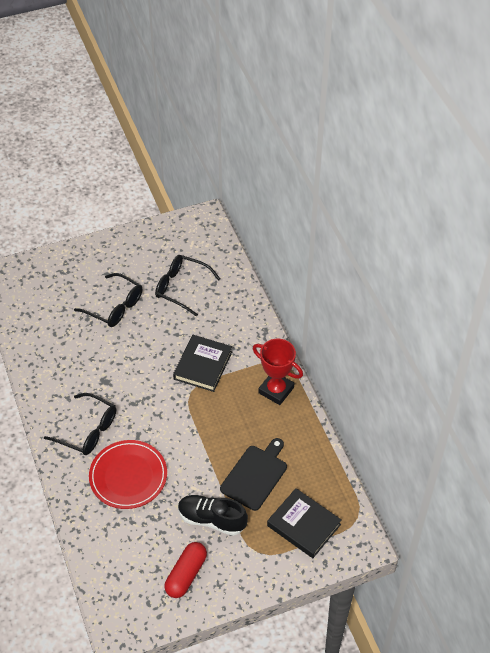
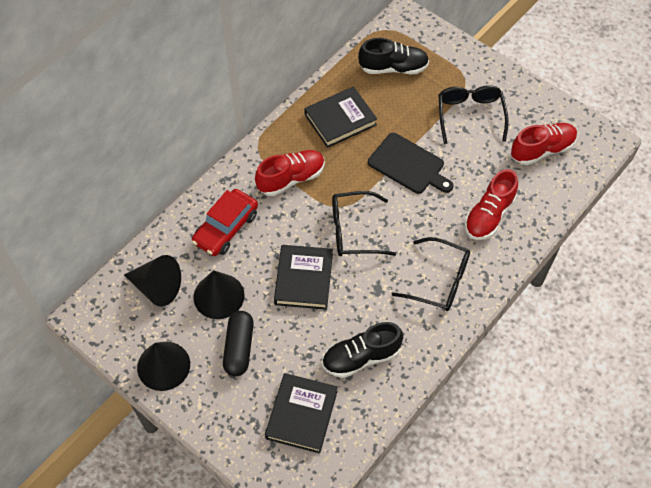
black book: 2 -> 3
black capsule: 0 -> 1
black cone: 0 -> 3
black shoe: 1 -> 2
red capsule: 1 -> 0
red car: 0 -> 1
red plate: 1 -> 0
red shoe: 0 -> 3
red trophy: 1 -> 0

